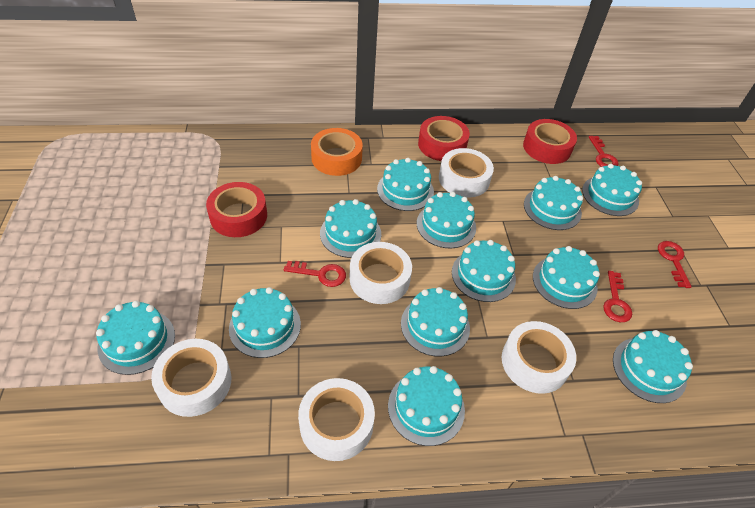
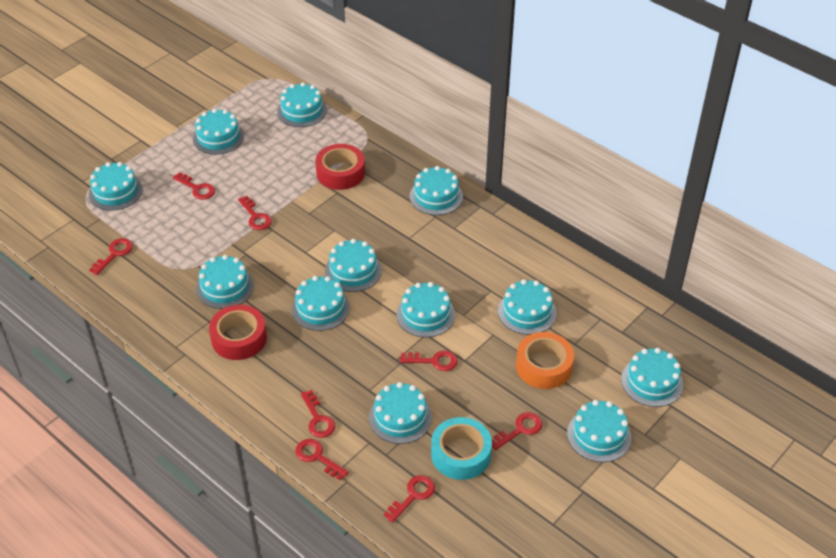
red key: 4 -> 8
red tape: 3 -> 2
turquoise tape: 0 -> 1
white tape: 5 -> 0

